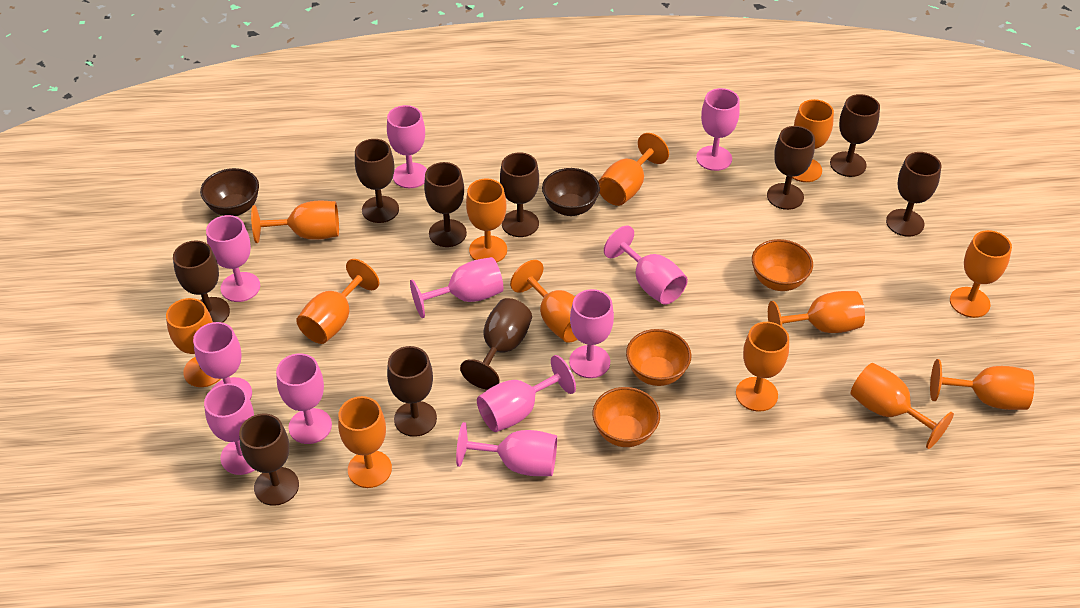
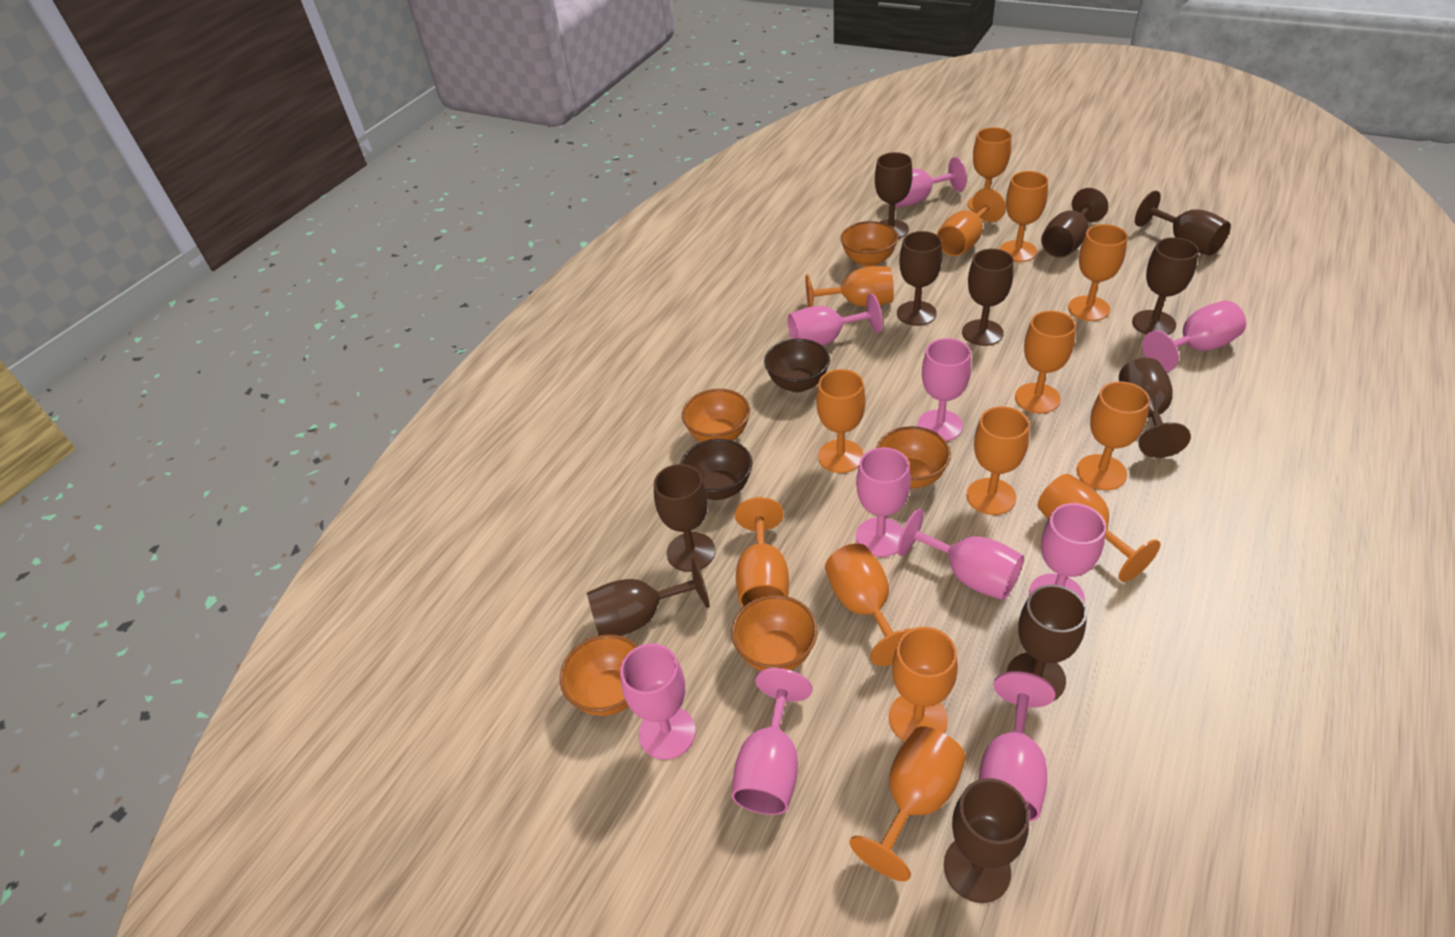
brown goblet: 10 -> 11
orange bowl: 3 -> 5
orange goblet: 13 -> 14
pink goblet: 11 -> 10

